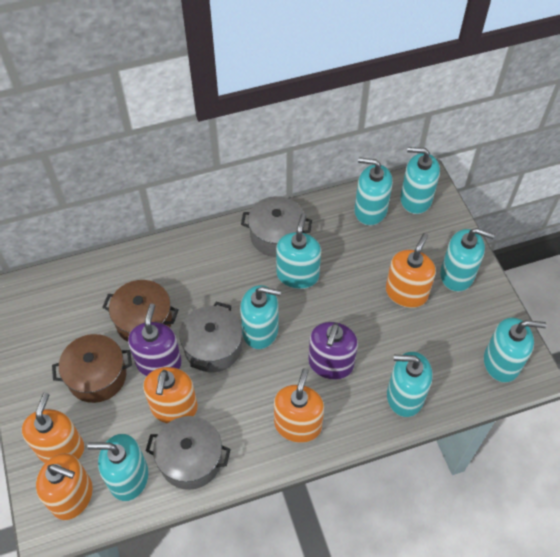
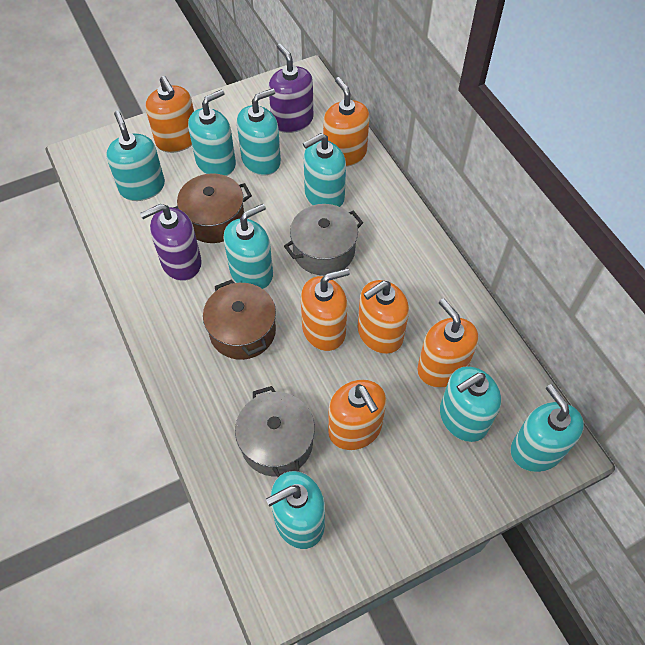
grey pot: 3 -> 2
orange soap dispenser: 5 -> 6

